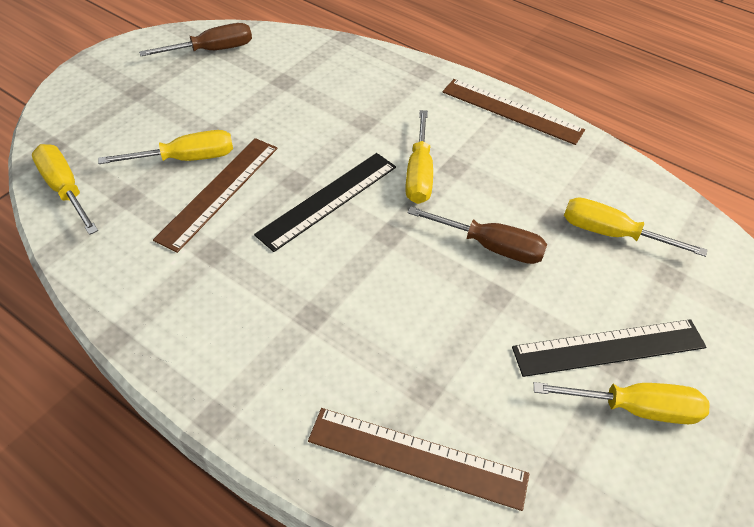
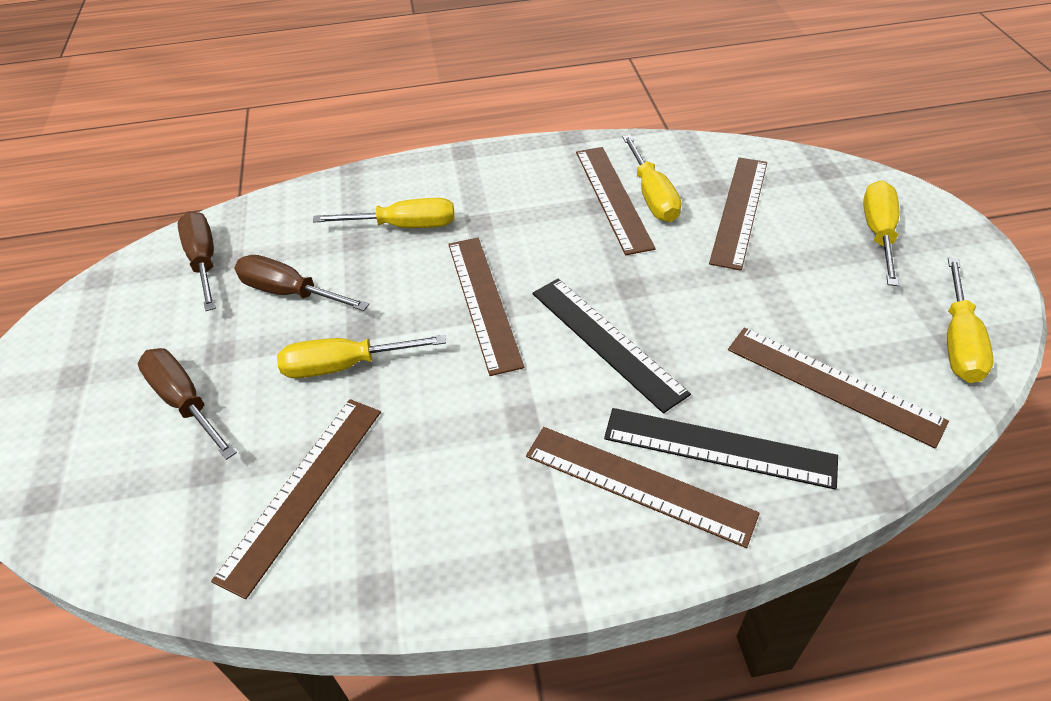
brown ruler: 3 -> 6
brown screwdriver: 2 -> 3

